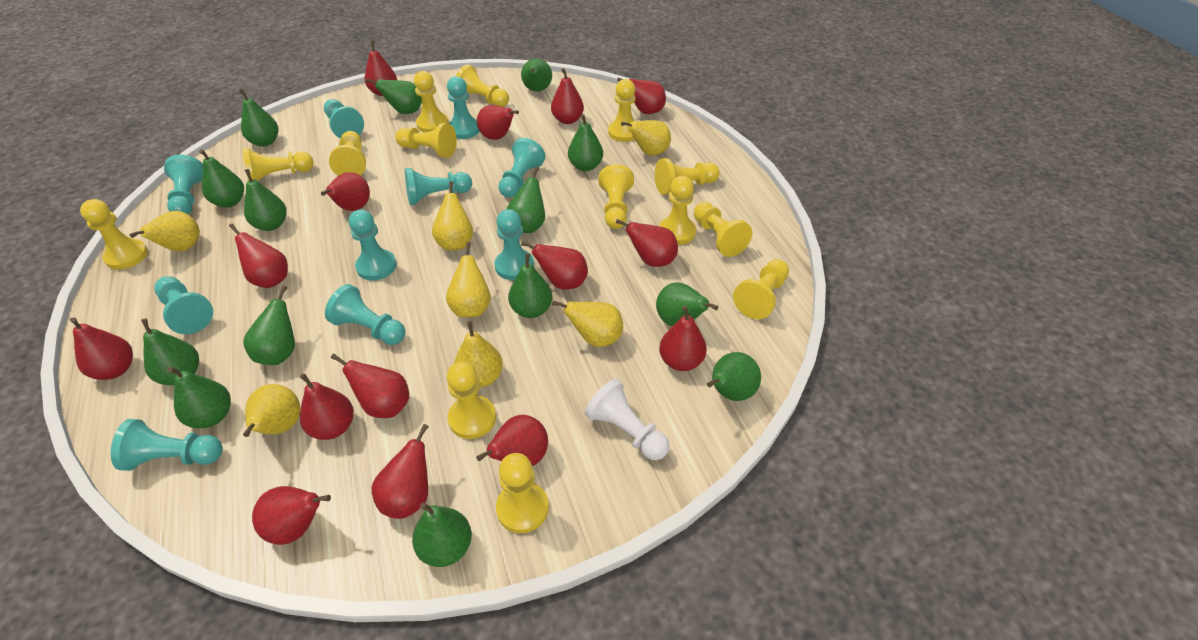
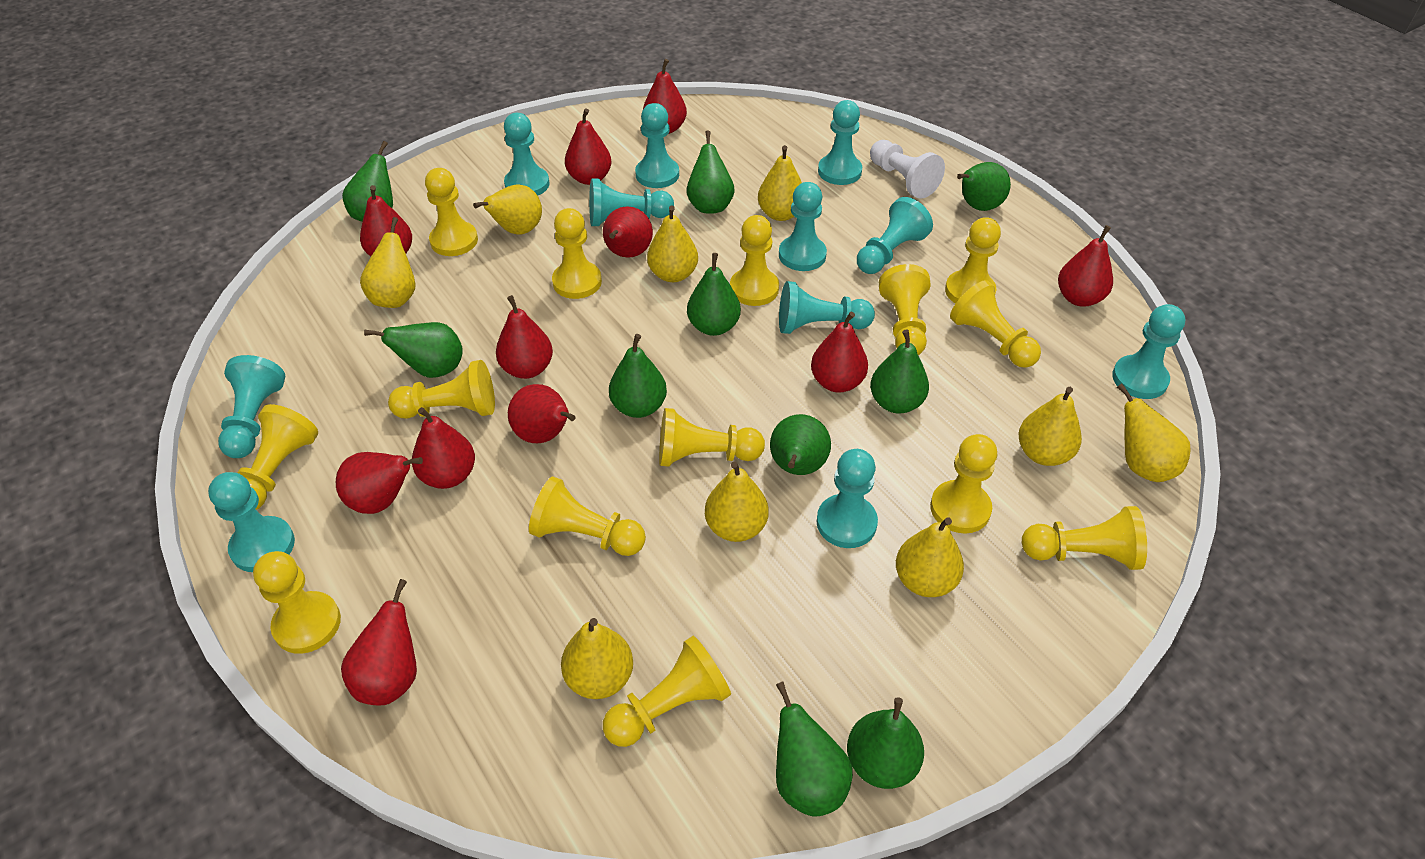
green pear: 14 -> 10
red pear: 15 -> 11
turquoise pawn: 10 -> 11
yellow pear: 7 -> 9

